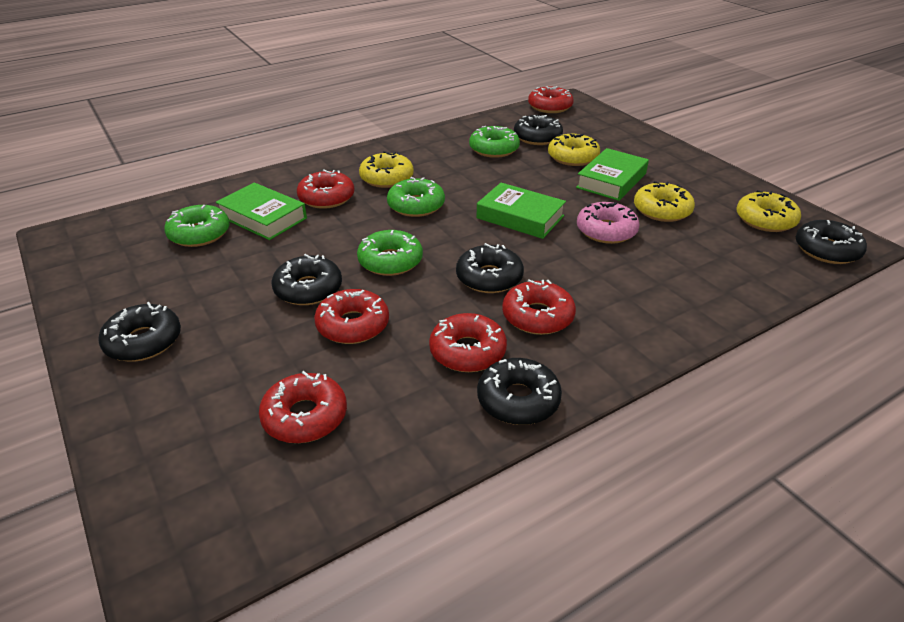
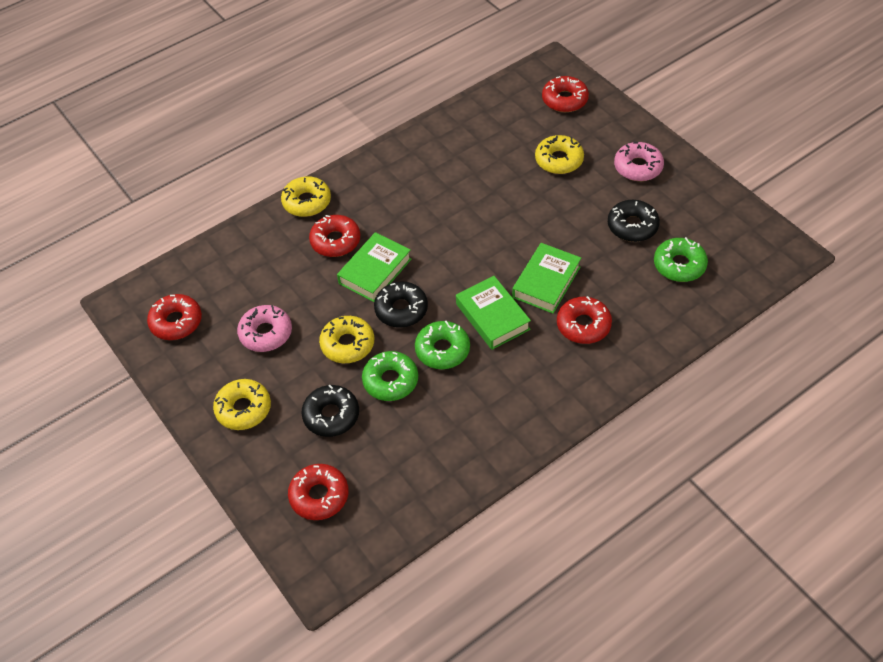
black donut: 6 -> 3
green donut: 4 -> 3
pink donut: 1 -> 2
red donut: 6 -> 5

